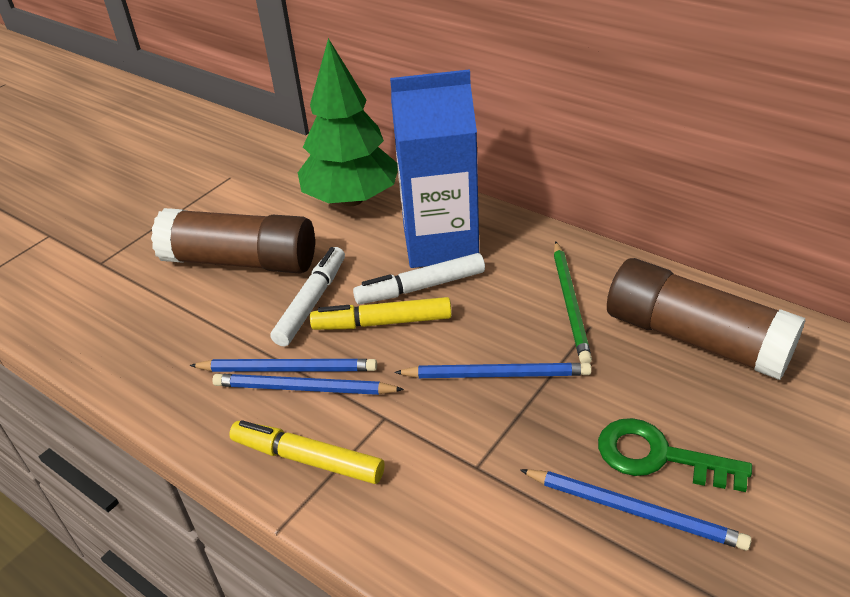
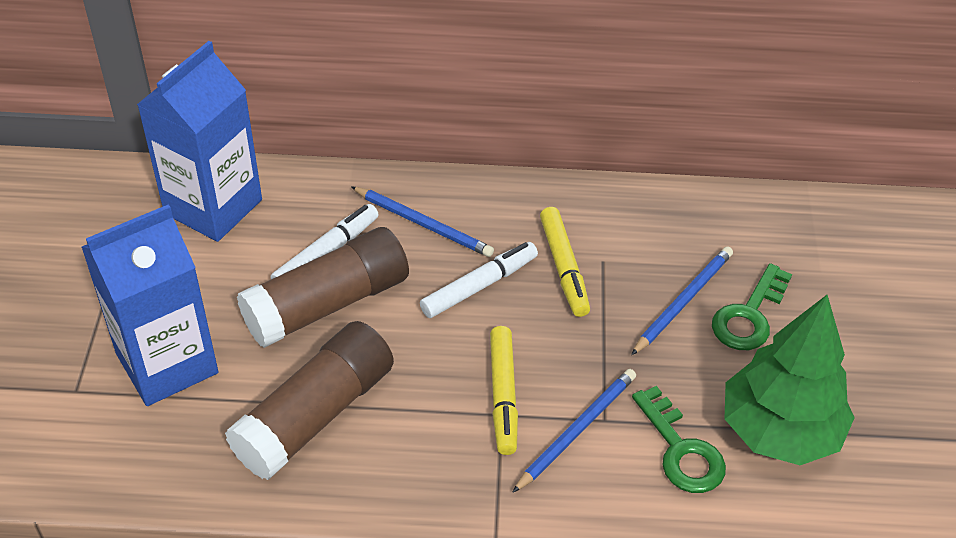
blue carton: 1 -> 2
blue pencil: 4 -> 3
green key: 1 -> 2
green pencil: 1 -> 0

